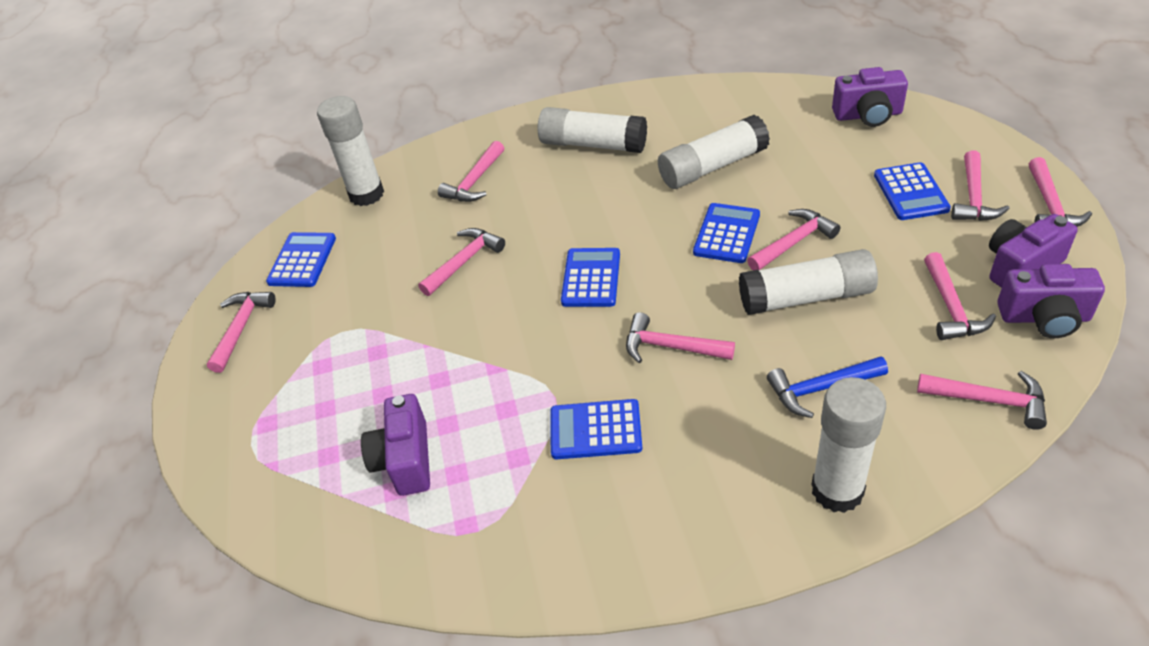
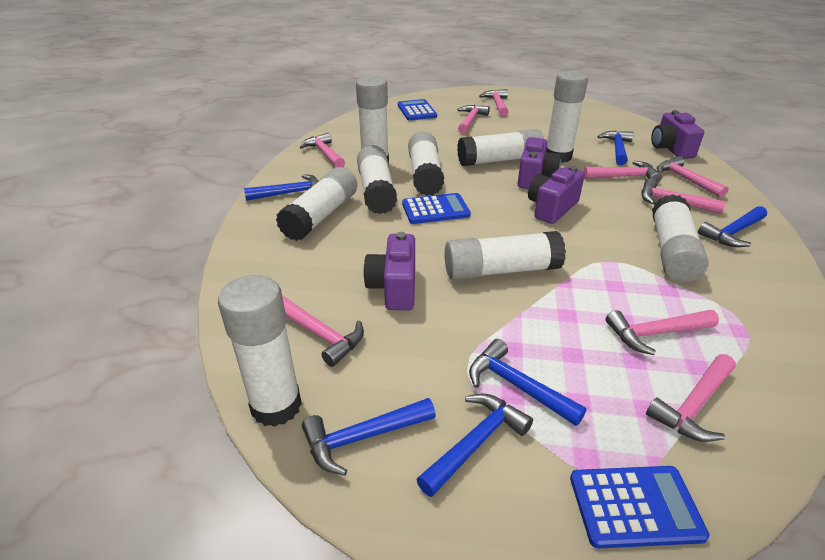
blue calculator: 5 -> 3
blue hammer: 1 -> 6
white glue stick: 5 -> 9

